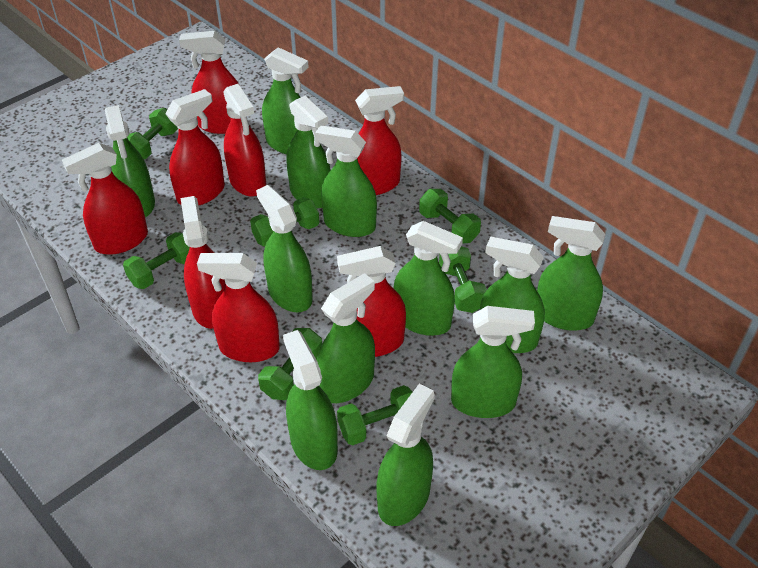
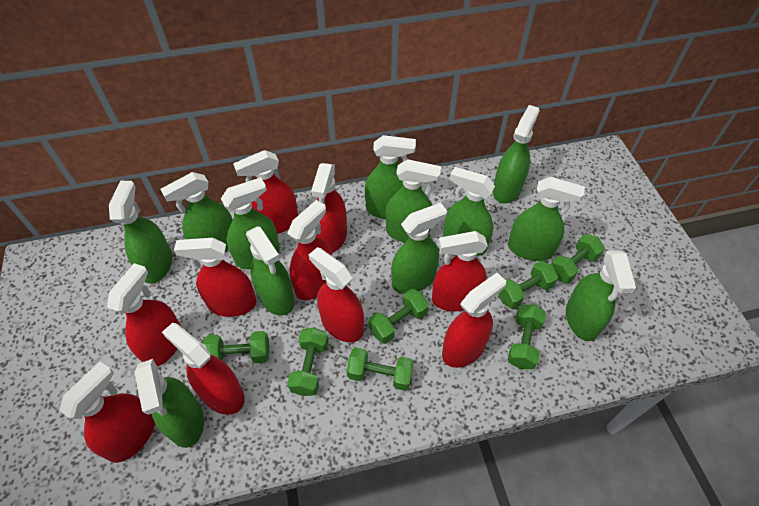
red spray bottle: 8 -> 10

